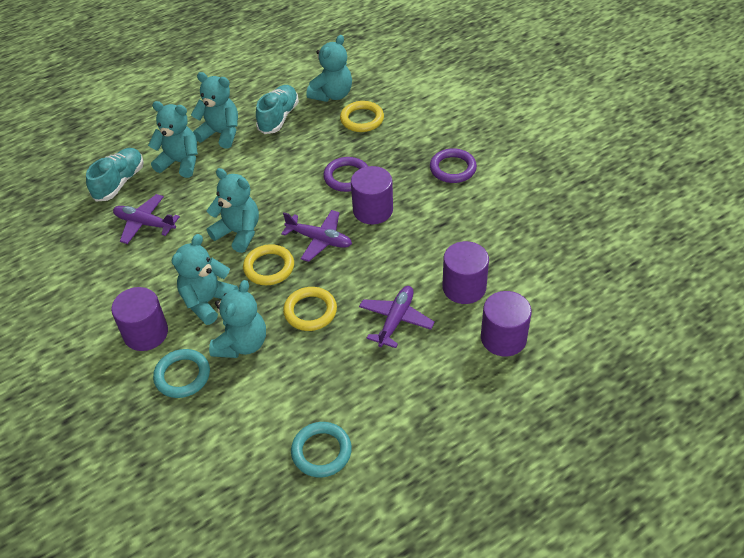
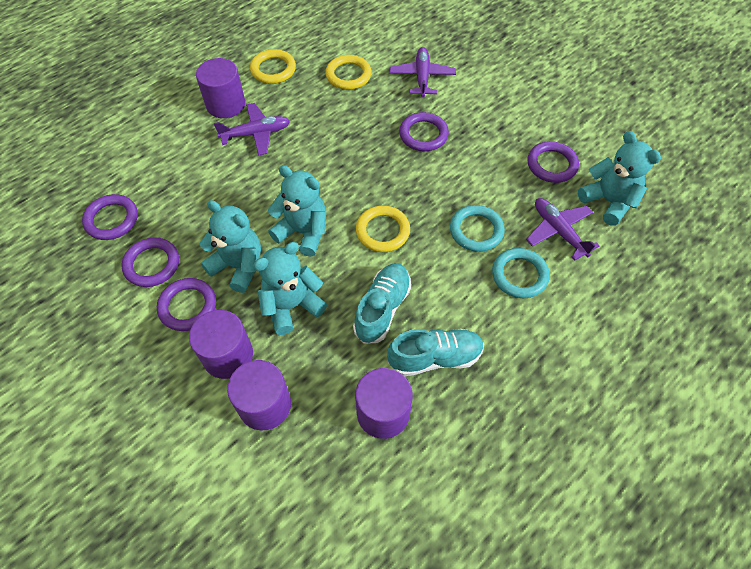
purple ring: 2 -> 5
turquoise teddy bear: 6 -> 4

